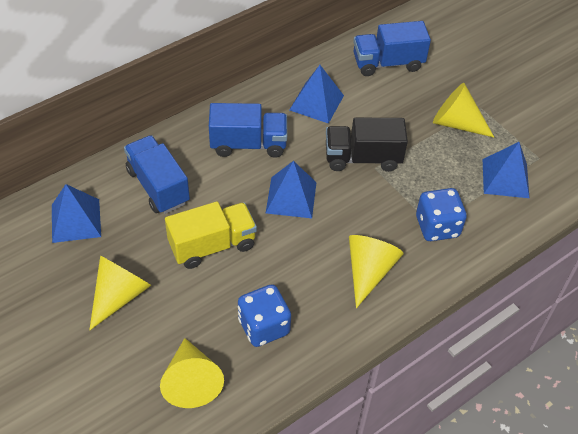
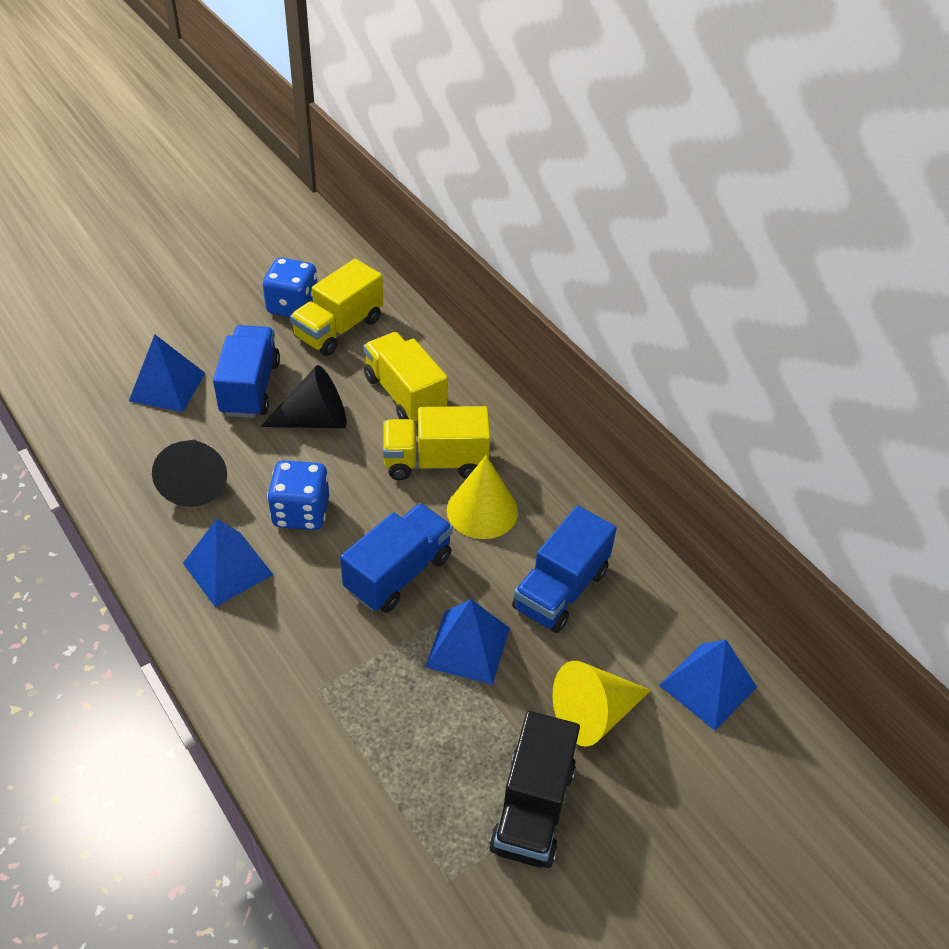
black cone: 0 -> 2
yellow cone: 4 -> 2
yellow truck: 1 -> 3

